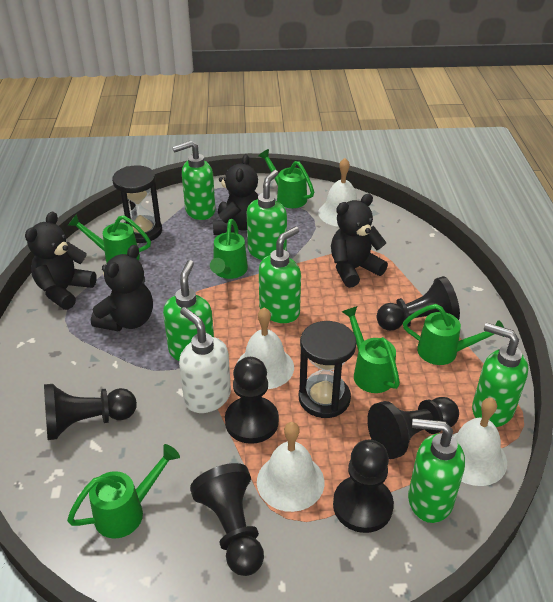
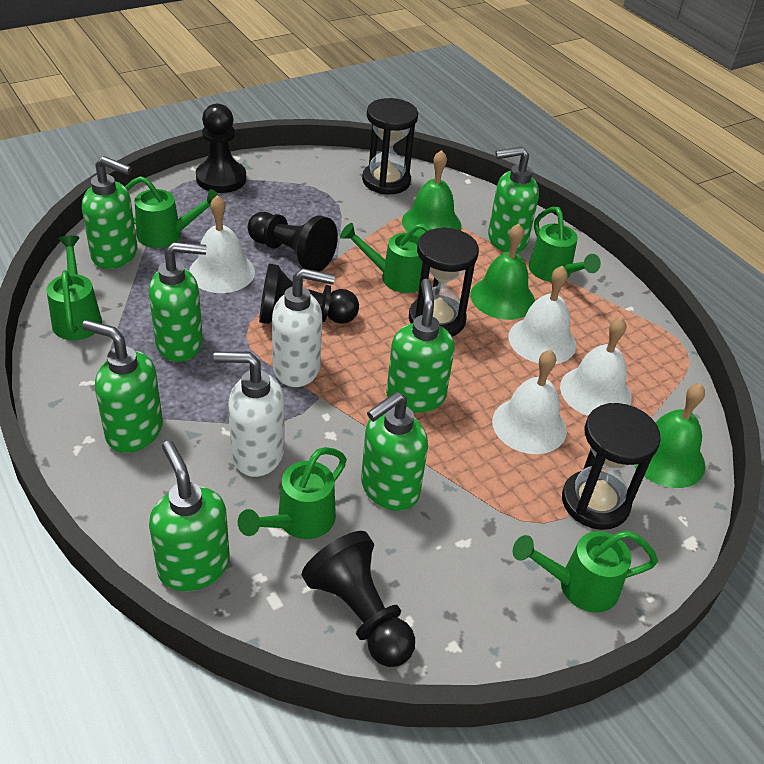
black hourglass: 2 -> 3
black pawn: 6 -> 4
black teddy bear: 4 -> 0
green bell: 0 -> 3
green soap dispenser: 6 -> 7
white soap dispenser: 1 -> 2

